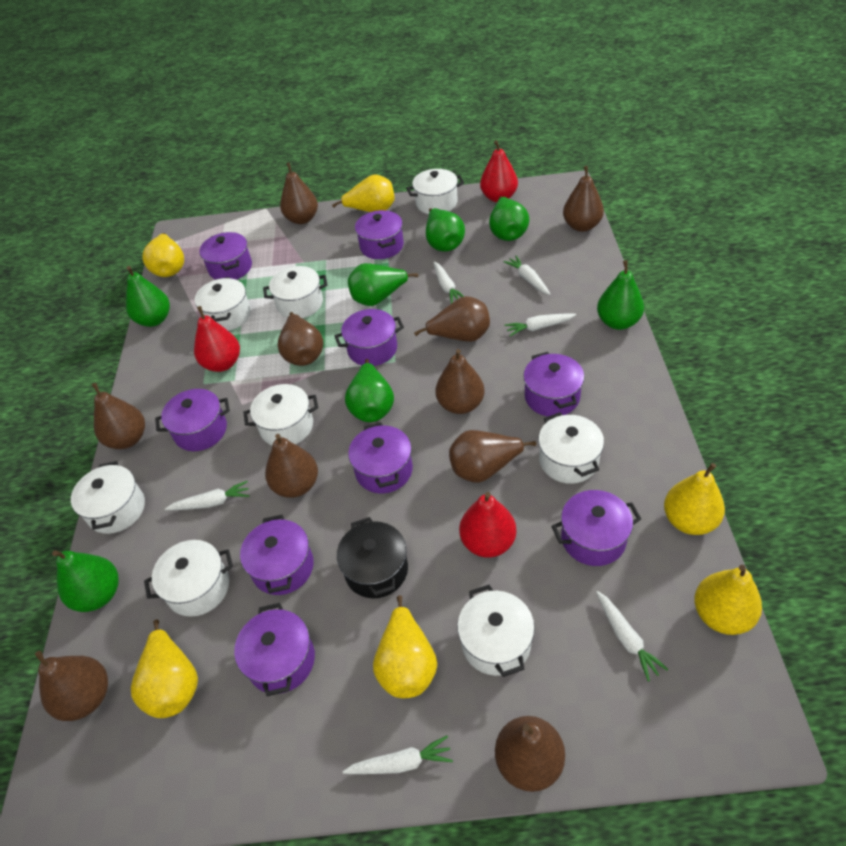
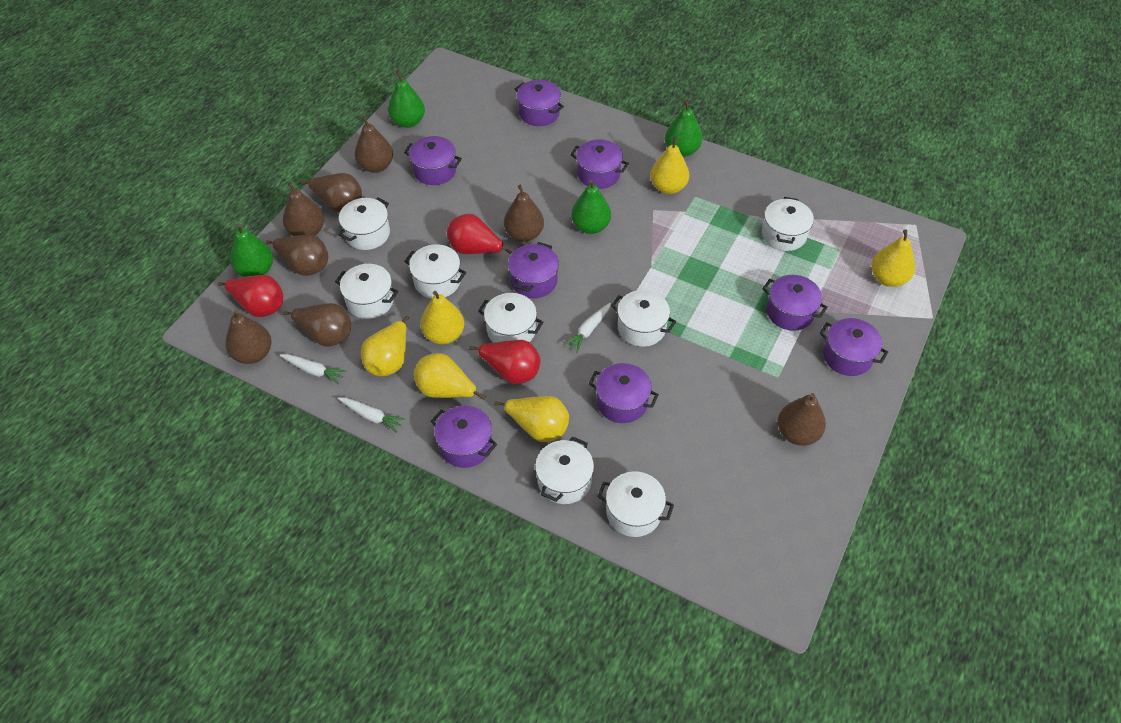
black pot: 1 -> 0
brown pear: 10 -> 8
green pear: 7 -> 4
purple pot: 9 -> 8
white carrot: 6 -> 3

